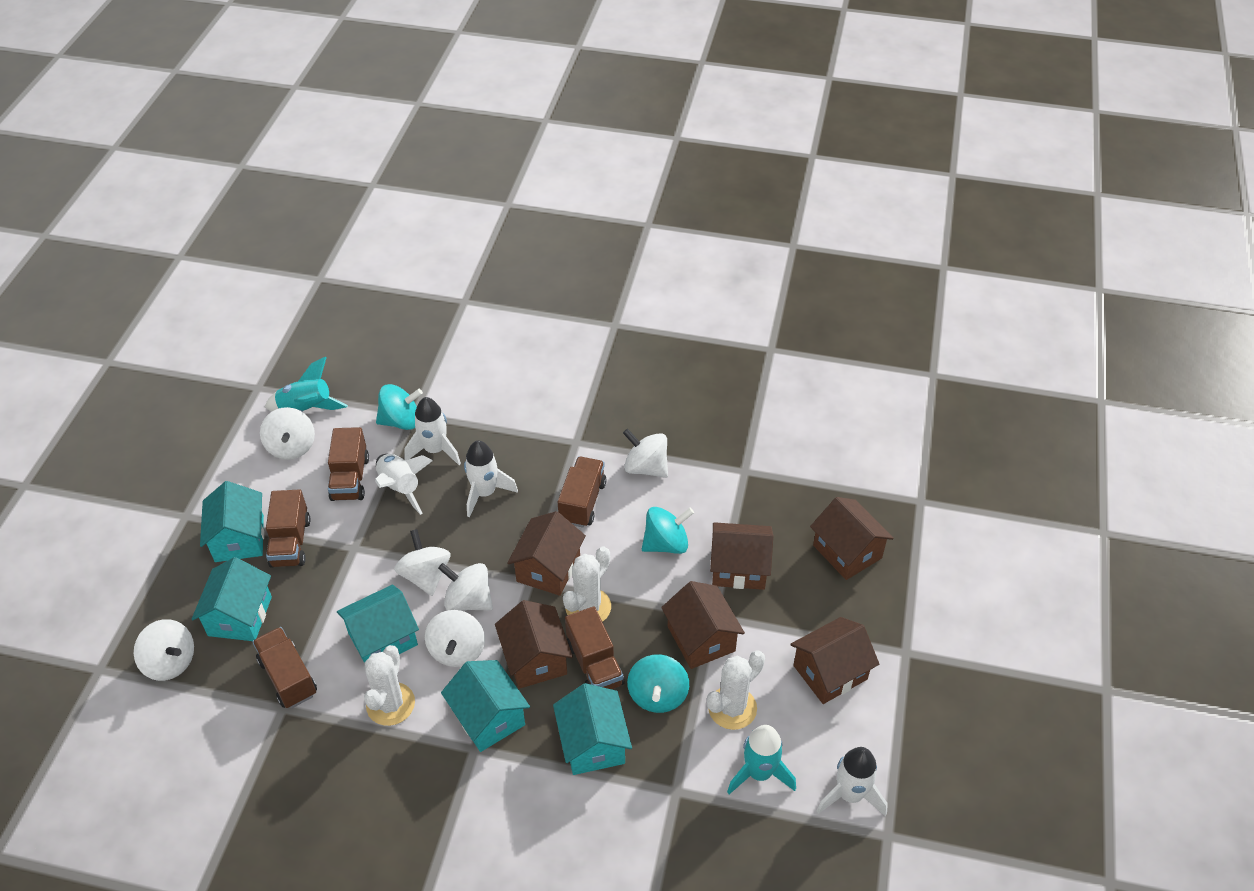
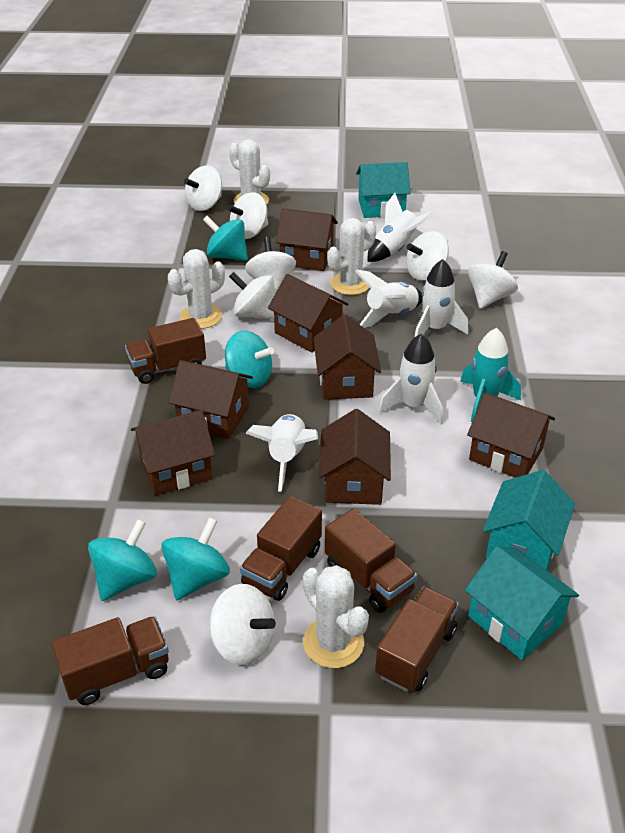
brown house: 6 -> 7
turquoise house: 5 -> 3
turquoise rocket: 2 -> 1
turquoise spinning top: 3 -> 4
white cactus: 3 -> 4
white rocket: 4 -> 5
white spinning top: 6 -> 7

